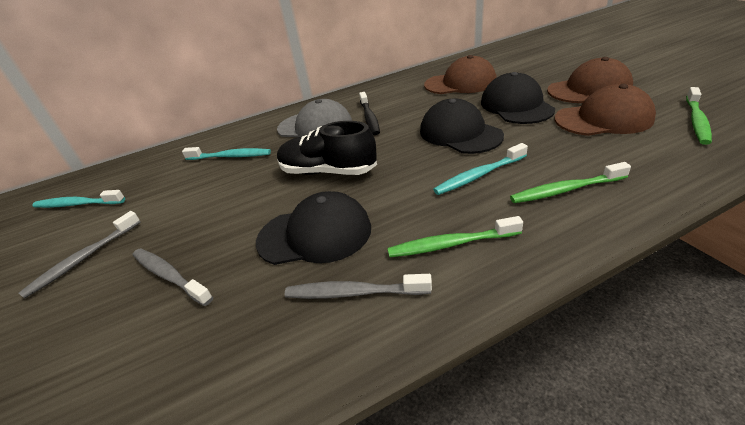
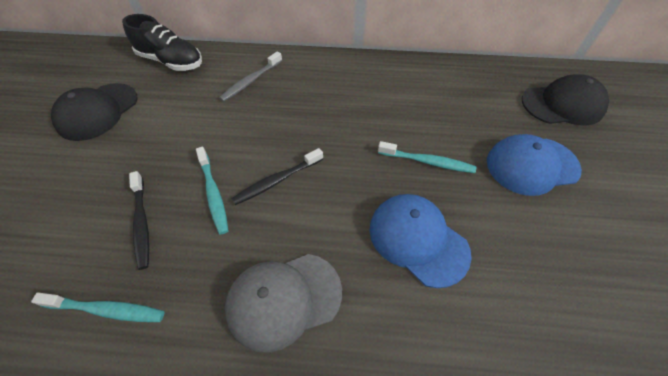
black cap: 3 -> 2
black toothbrush: 1 -> 2
blue cap: 0 -> 2
brown cap: 3 -> 0
green toothbrush: 3 -> 0
grey toothbrush: 3 -> 1

